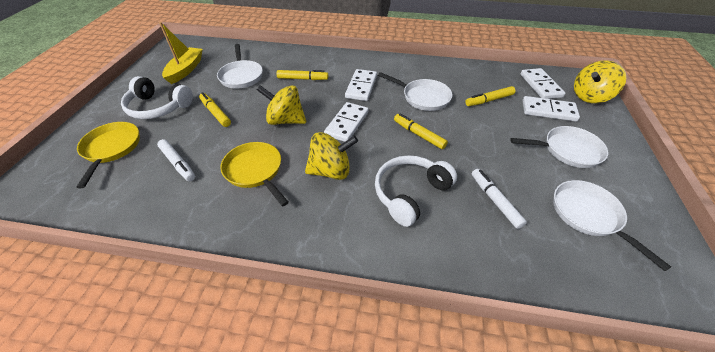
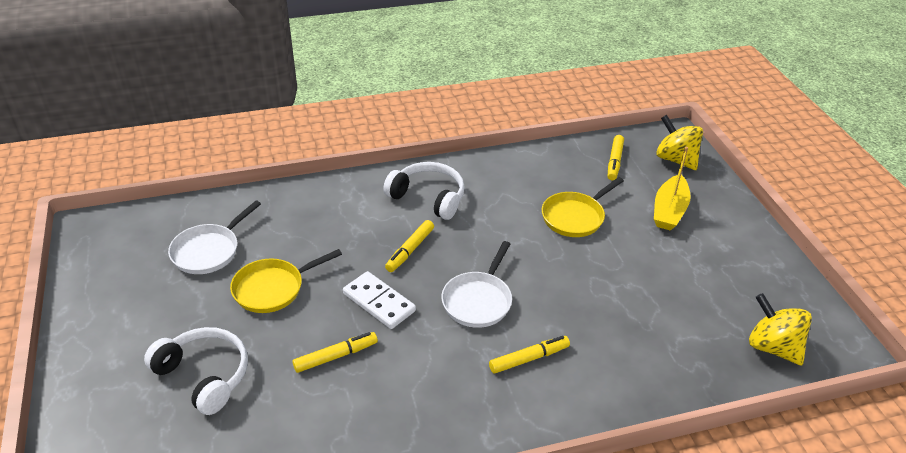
white domino: 4 -> 1
white marker: 2 -> 0
white pan: 4 -> 2
yellow spinning top: 3 -> 2

